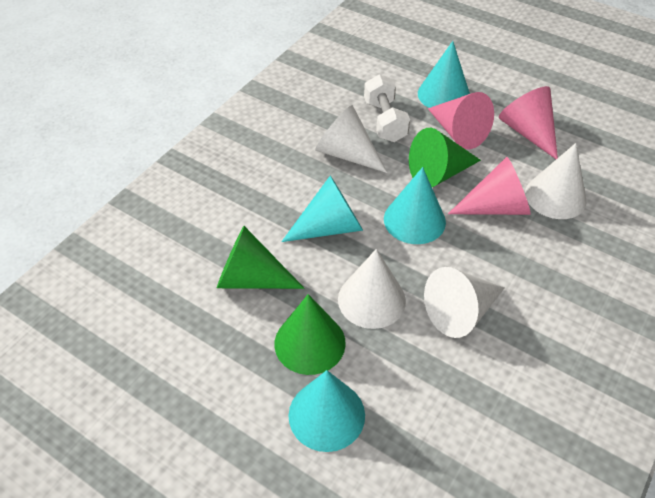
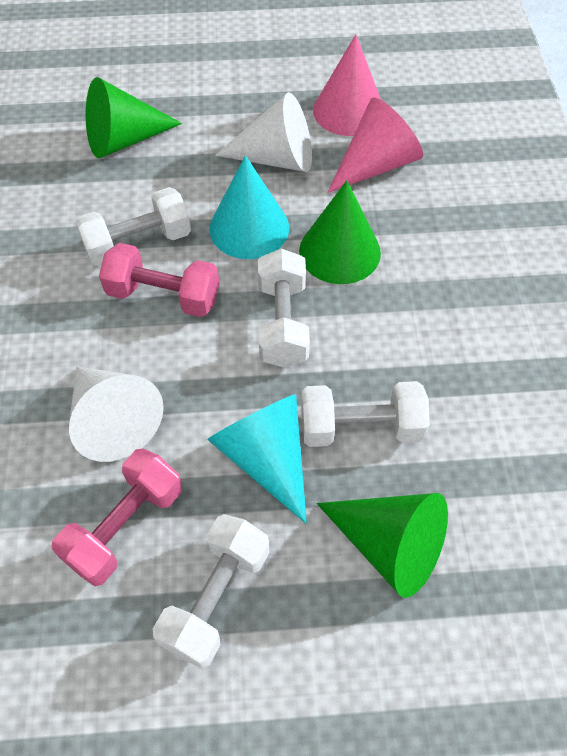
pink cone: 3 -> 2
pink dumbbell: 0 -> 2
turquoise cone: 4 -> 2
white cone: 4 -> 2
white dumbbell: 1 -> 4

